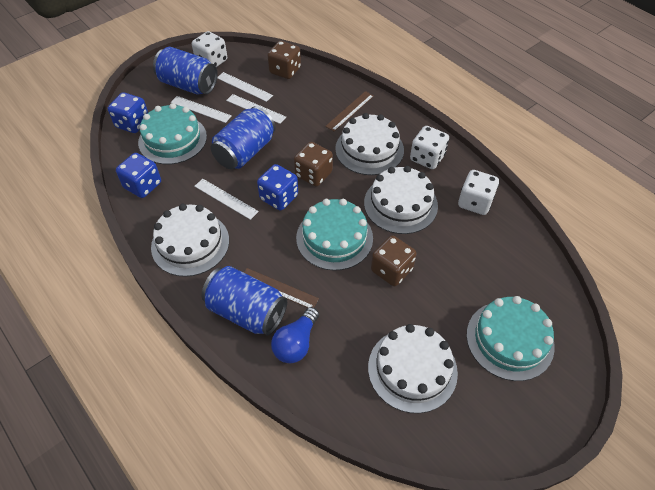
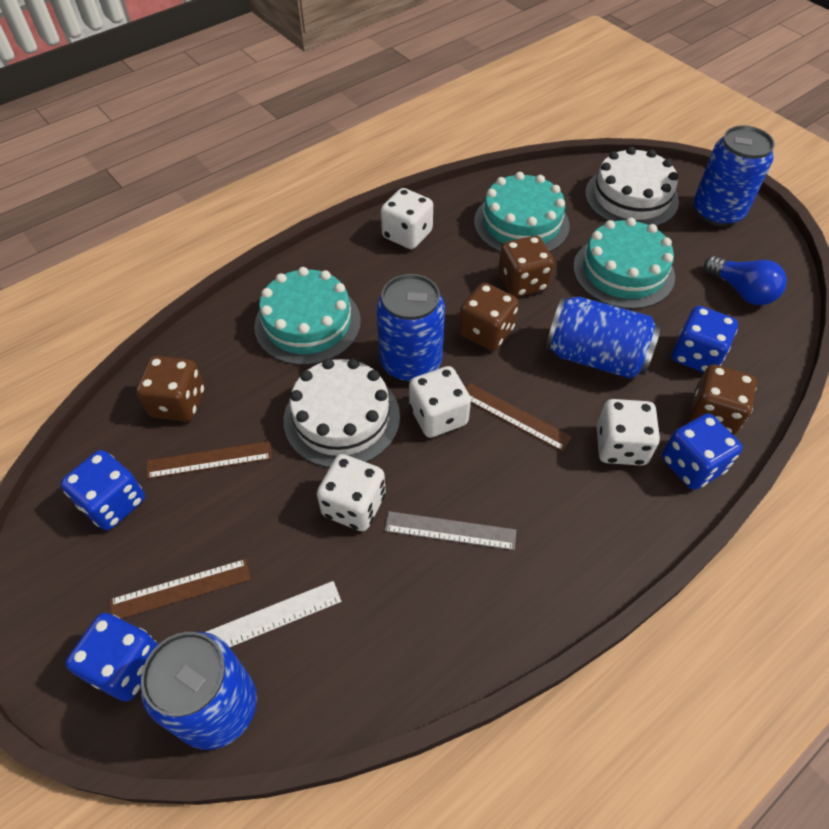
blue can: 3 -> 4
blue dice: 3 -> 4
brown dice: 3 -> 4
brown ruler: 2 -> 3
grey ruler: 0 -> 1
white cake: 4 -> 2
white dice: 3 -> 4
white ruler: 4 -> 1

